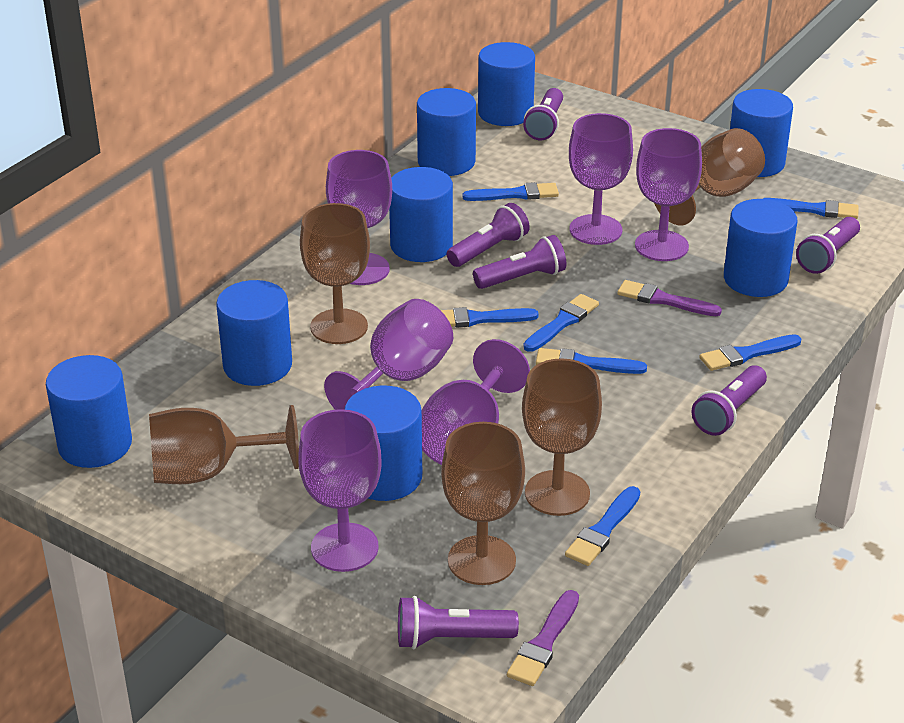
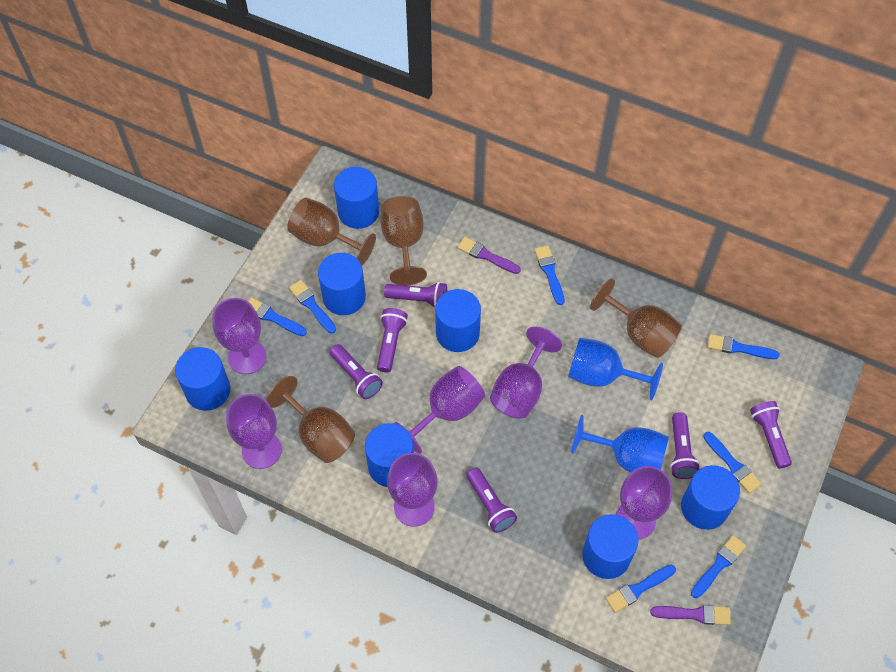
blue cylinder: 8 -> 7
blue goblet: 0 -> 2
brown goblet: 5 -> 4

